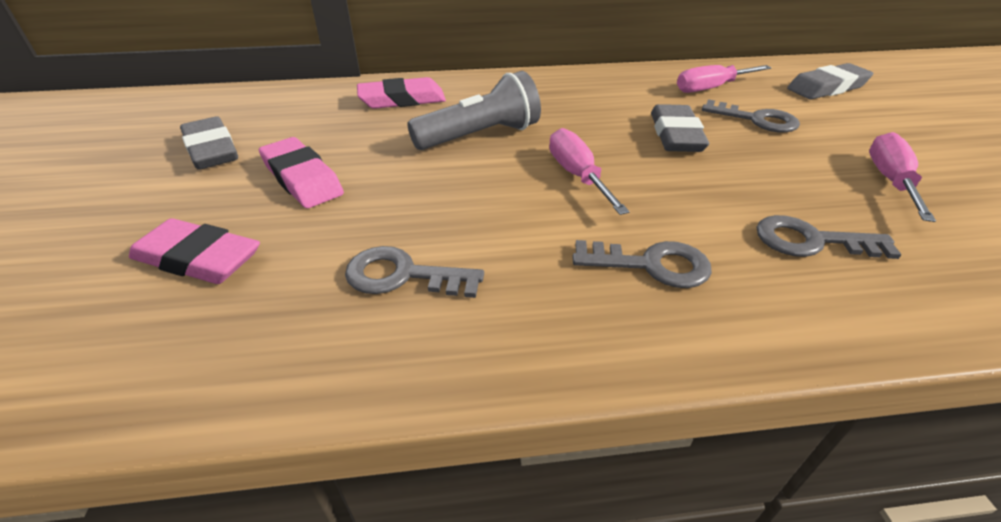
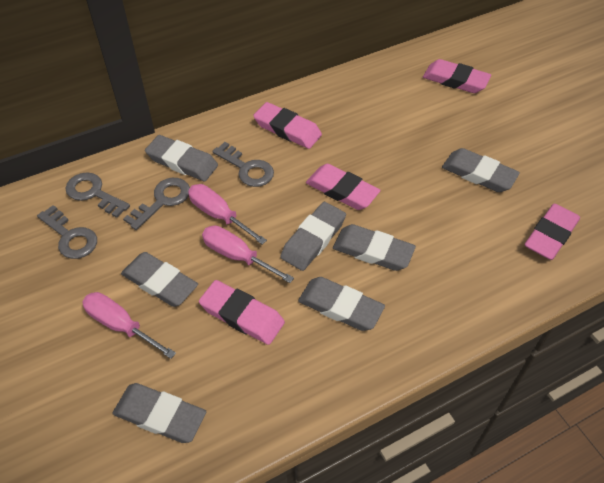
grey eraser: 3 -> 7
grey flashlight: 1 -> 0
pink eraser: 3 -> 5

